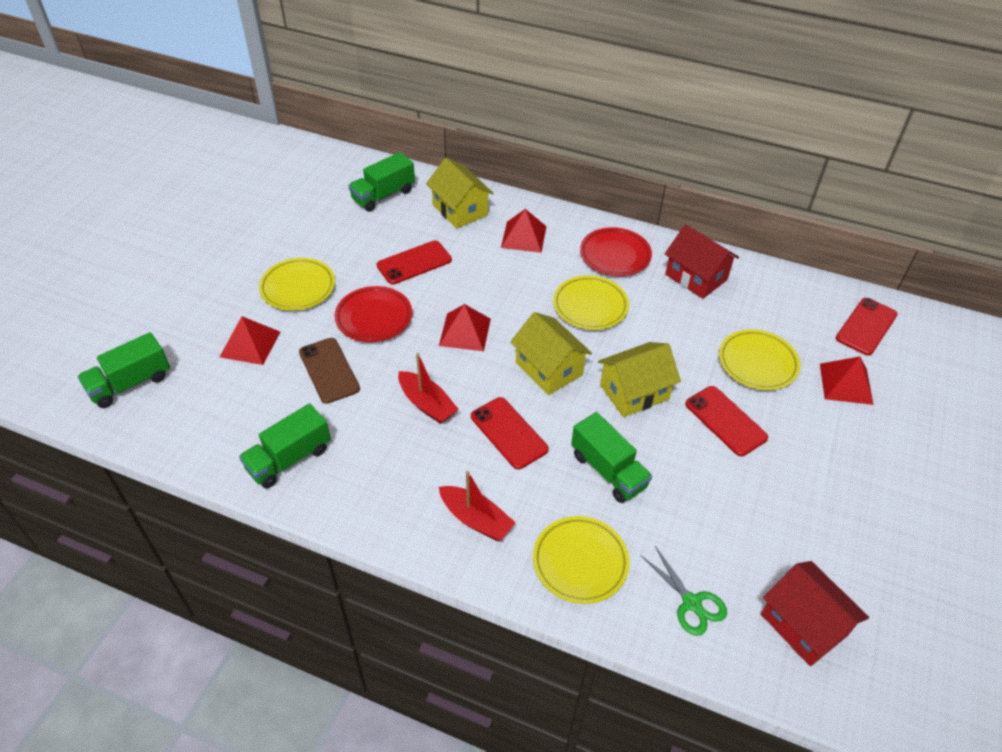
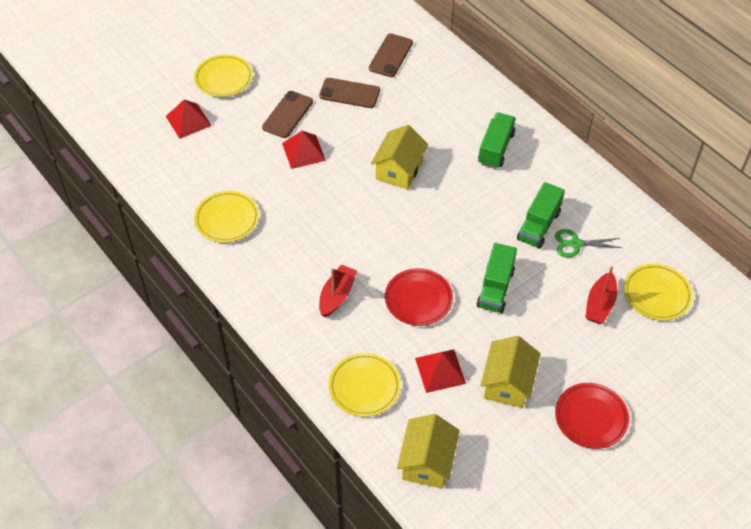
brown phone: 1 -> 3
green truck: 4 -> 3
red house: 2 -> 0
red phone: 4 -> 0
red pyramid: 4 -> 3

